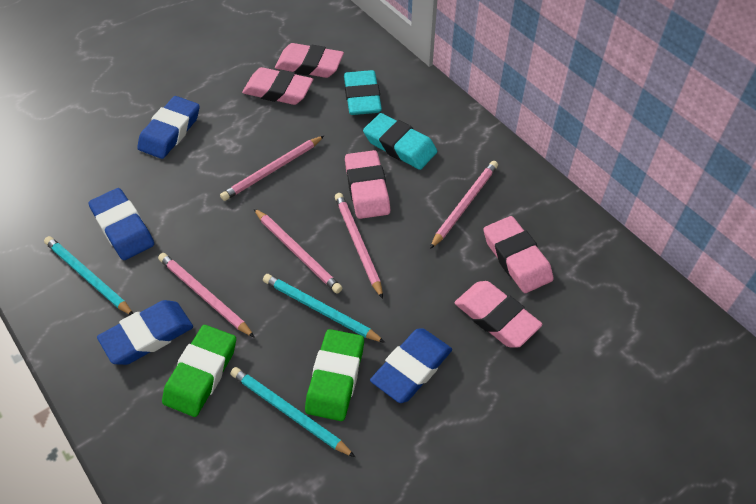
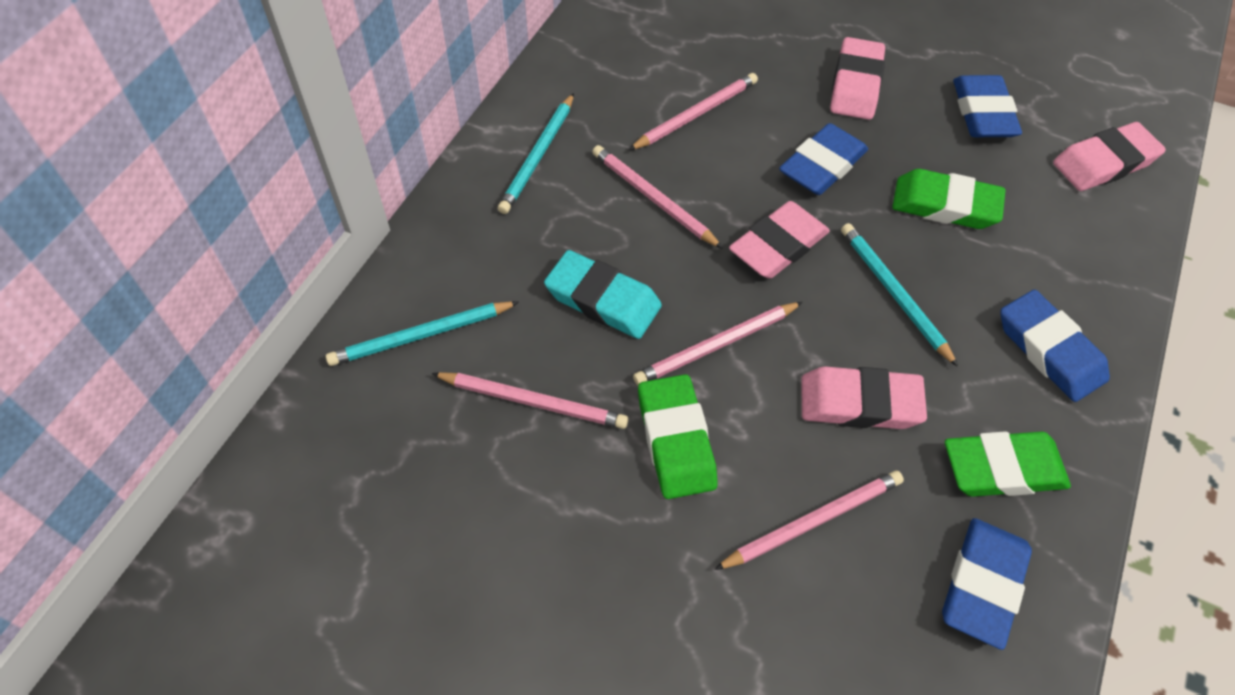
green eraser: 2 -> 3
pink eraser: 5 -> 4
turquoise eraser: 2 -> 1

